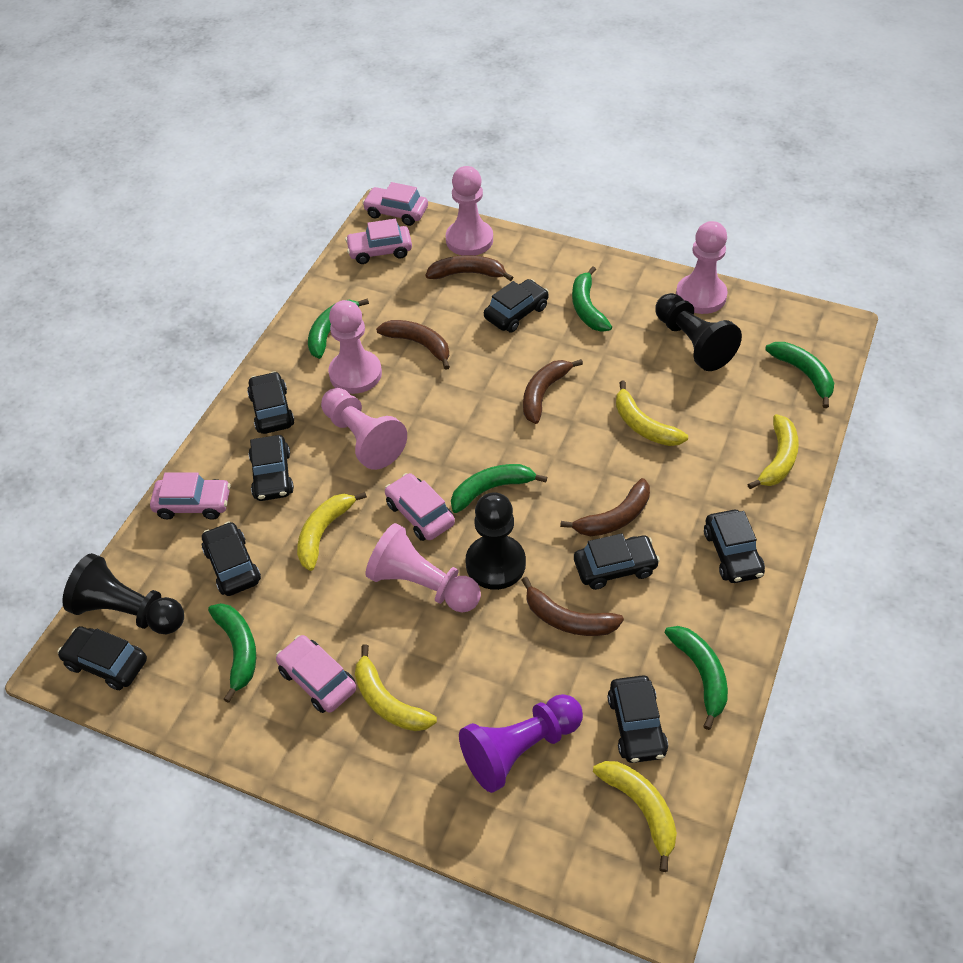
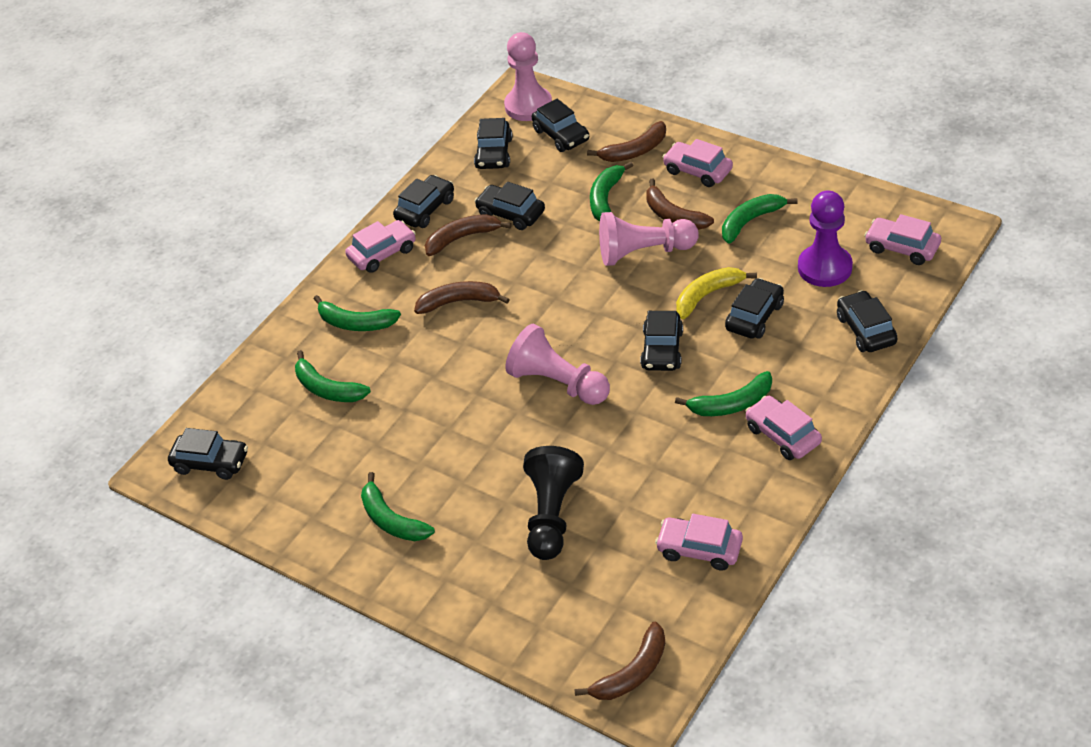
black pawn: 3 -> 1
pink pawn: 5 -> 3
yellow banana: 5 -> 1

